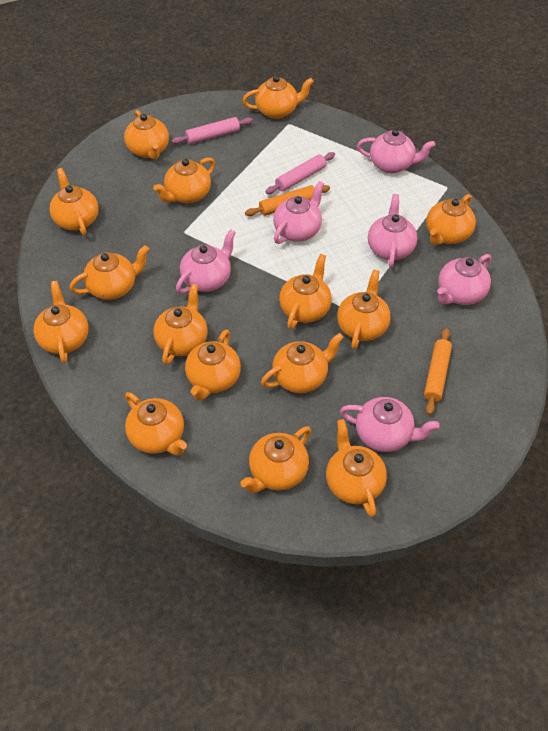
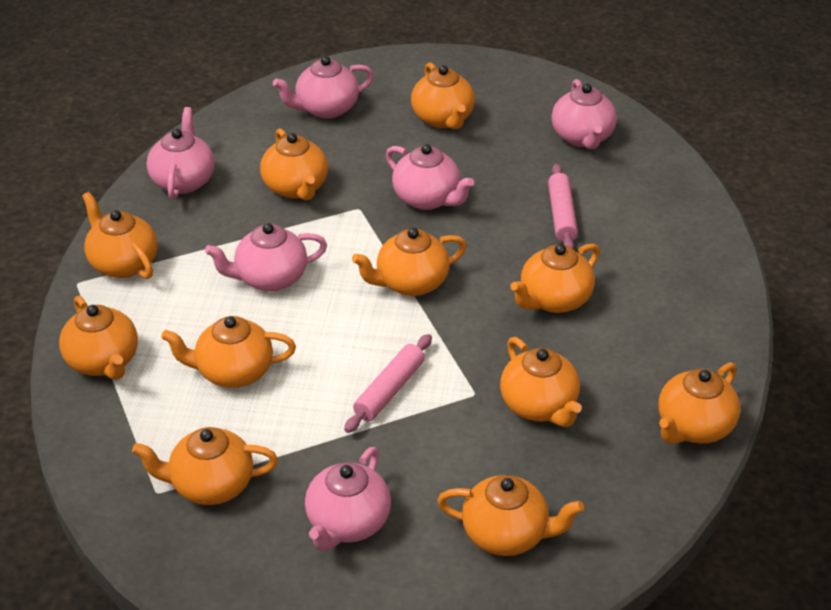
orange rolling pin: 2 -> 0
orange teapot: 15 -> 11

